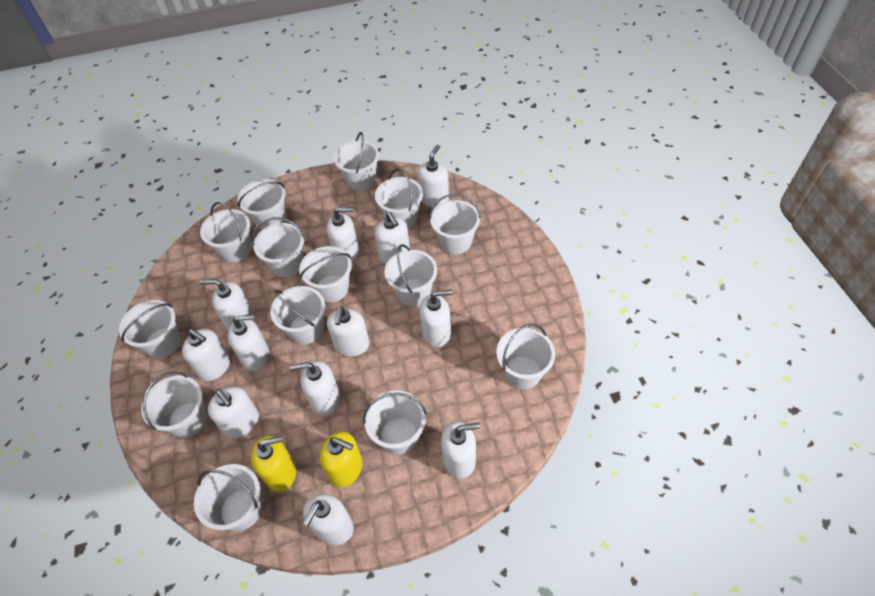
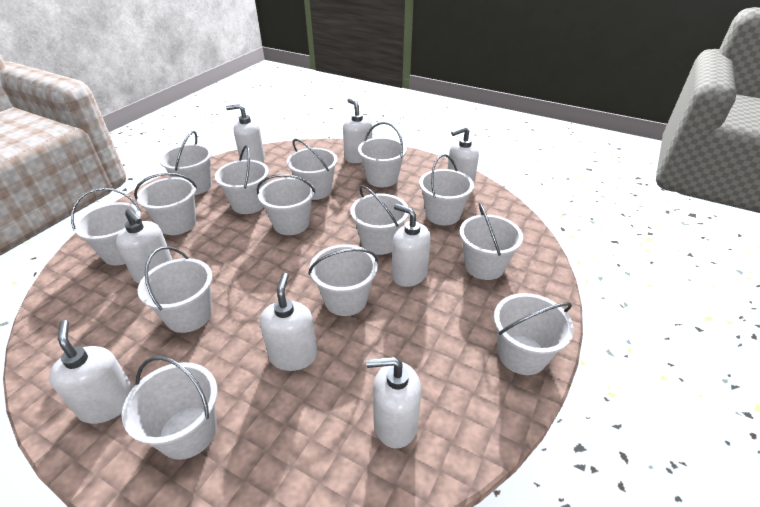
white soap dispenser: 12 -> 8
yellow soap dispenser: 2 -> 0

